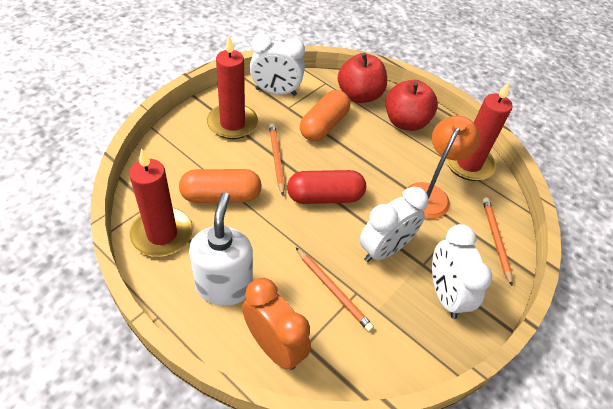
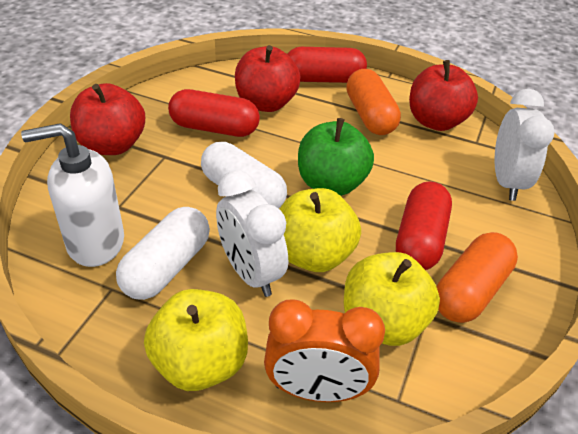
green apple: 0 -> 1
orange lamp: 1 -> 0
orange pencil: 3 -> 0
red apple: 2 -> 3
red candle: 3 -> 0
red capsule: 1 -> 3
white capsule: 0 -> 2
white clock: 3 -> 2
yellow apple: 0 -> 3

